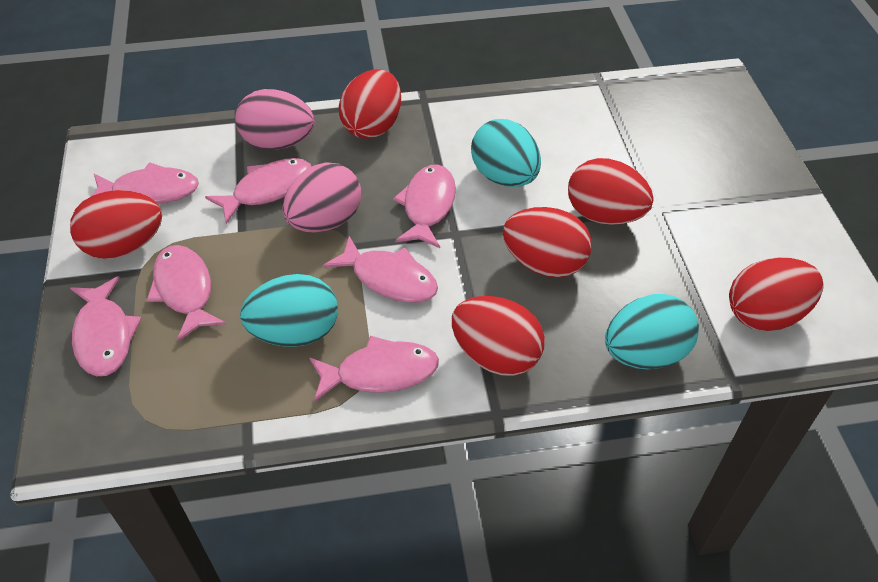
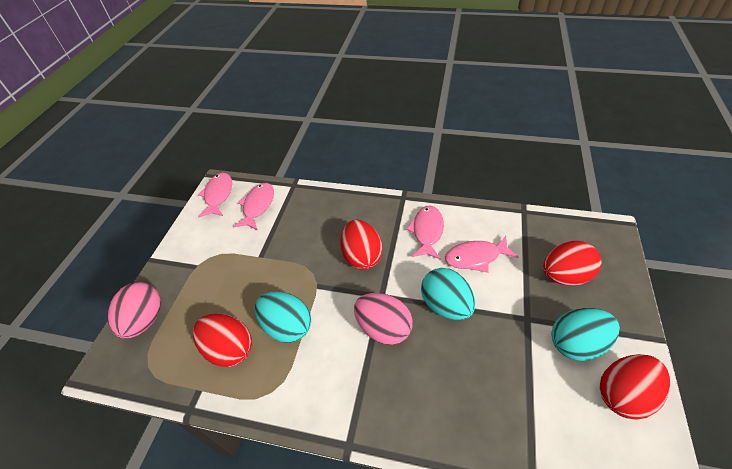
pink fish: 7 -> 4
red egg: 6 -> 4

